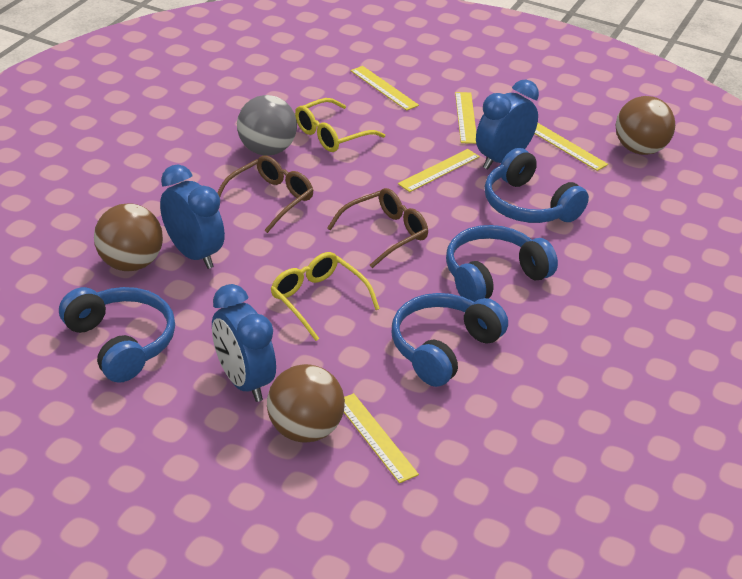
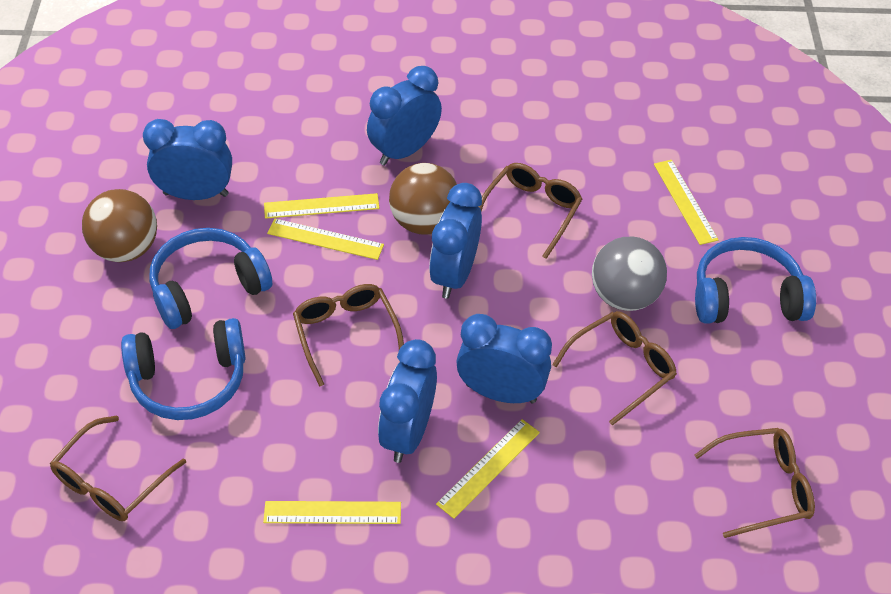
blue clock: 3 -> 5
blue headphones: 4 -> 3
brown ball: 3 -> 2
brown glasses: 2 -> 5
yellow glasses: 2 -> 0

